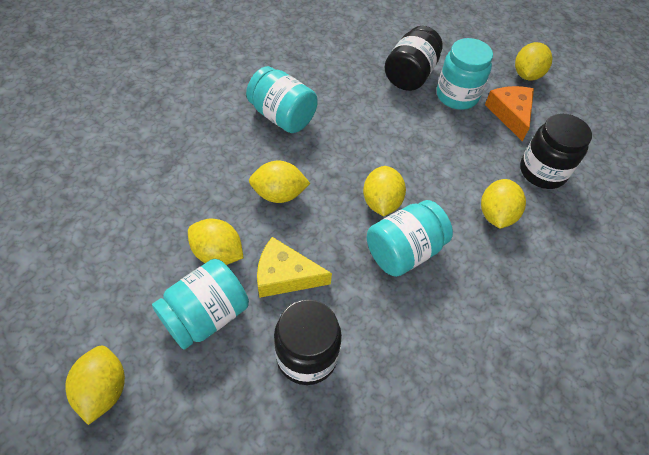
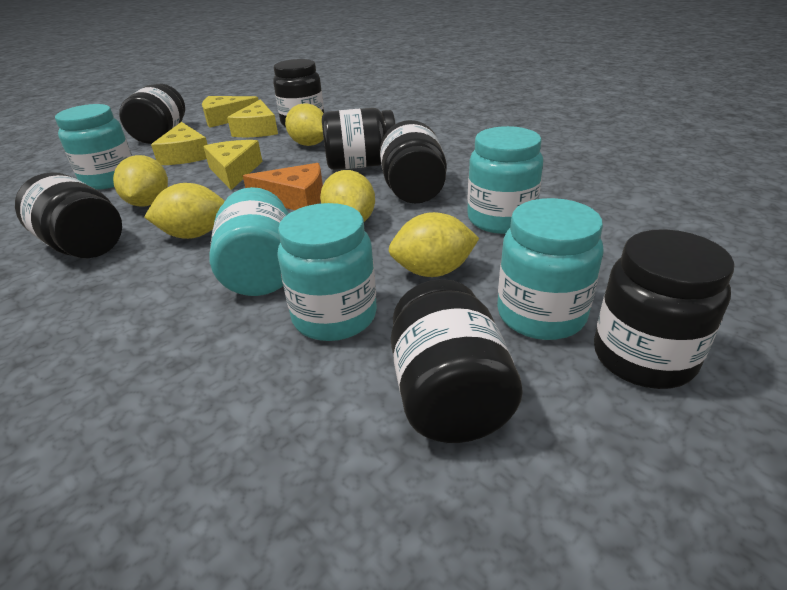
black jar: 3 -> 7
turquoise jar: 4 -> 5
yellow cheese: 1 -> 4
yellow lemon: 6 -> 5

